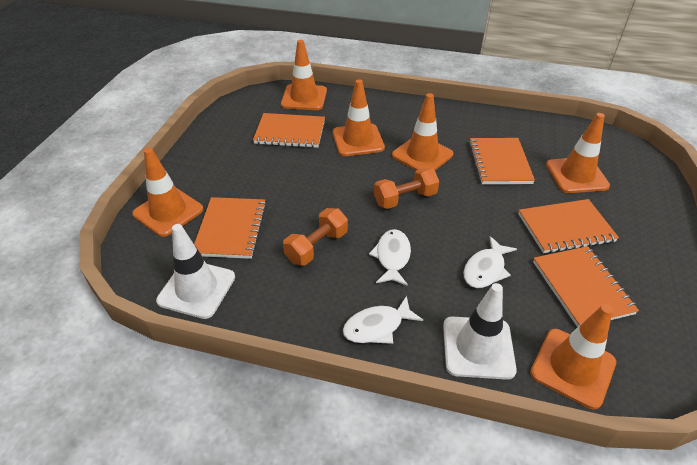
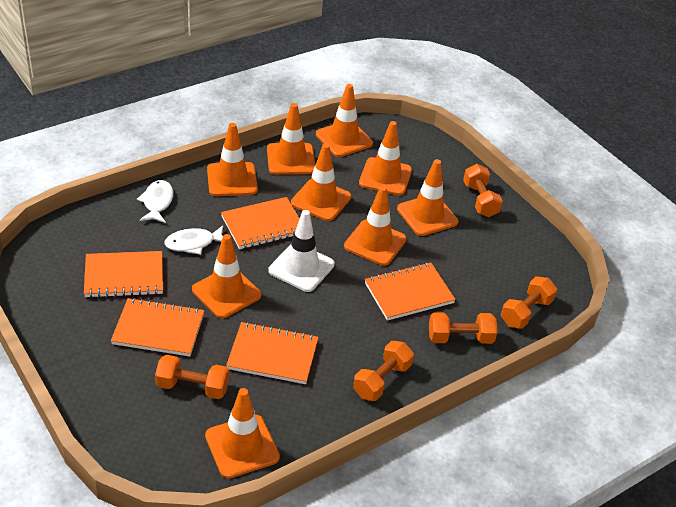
orange dumbbell: 2 -> 5
orange traffic cone: 6 -> 9
white fish: 3 -> 2
white traffic cone: 2 -> 1

